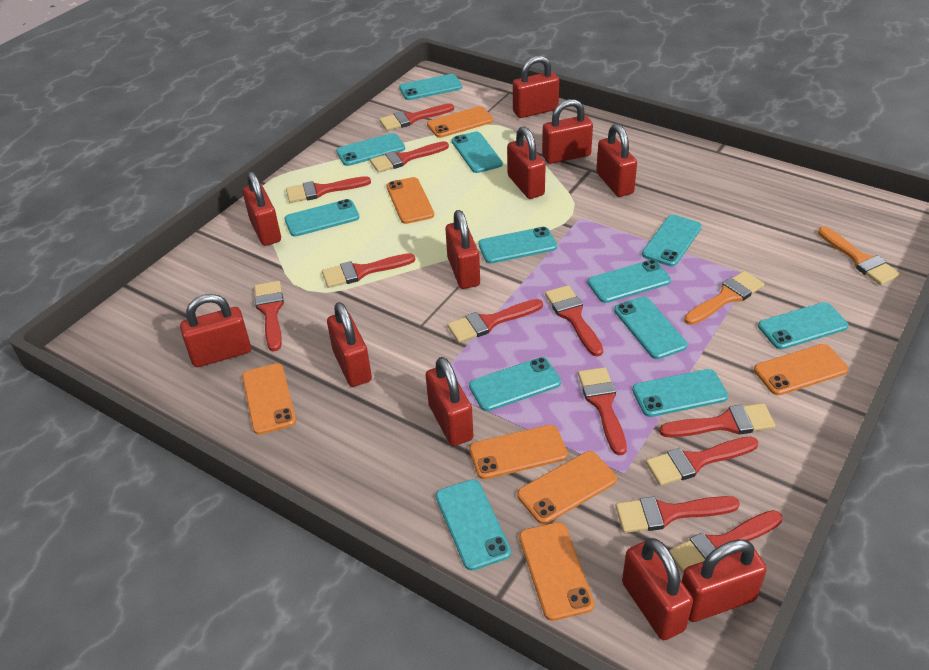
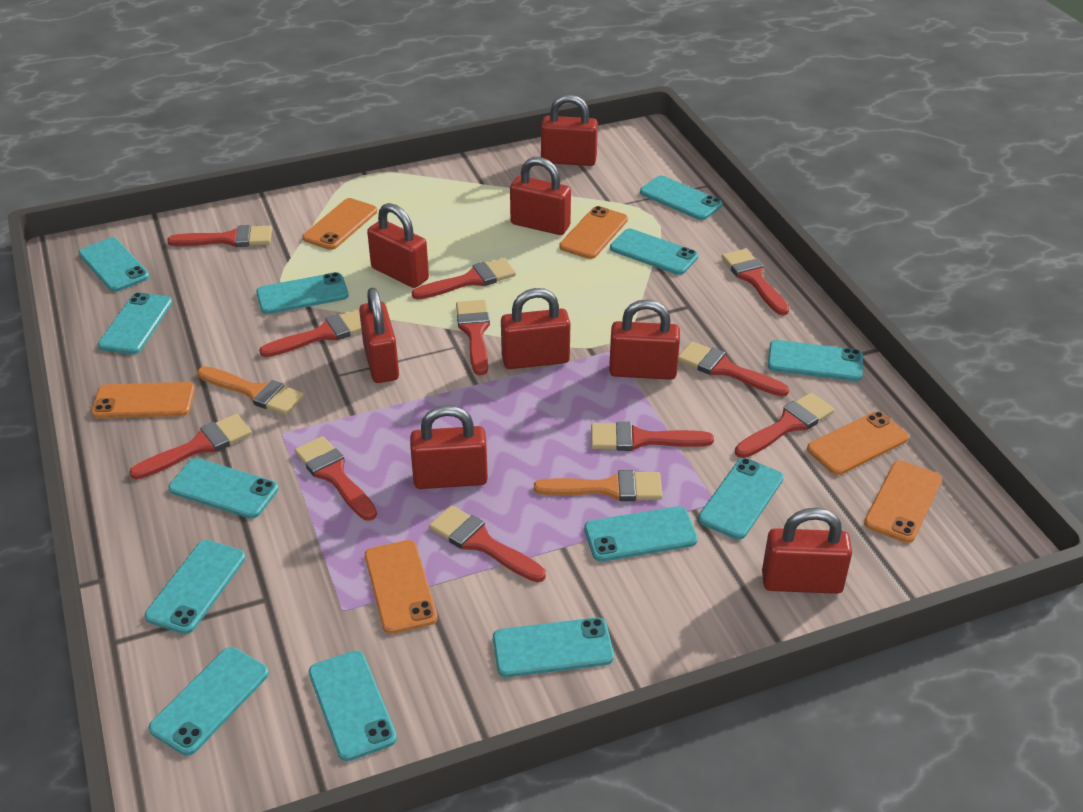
orange phone: 7 -> 6
red brush: 12 -> 11
red padlock: 11 -> 8
turquoise phone: 12 -> 13

